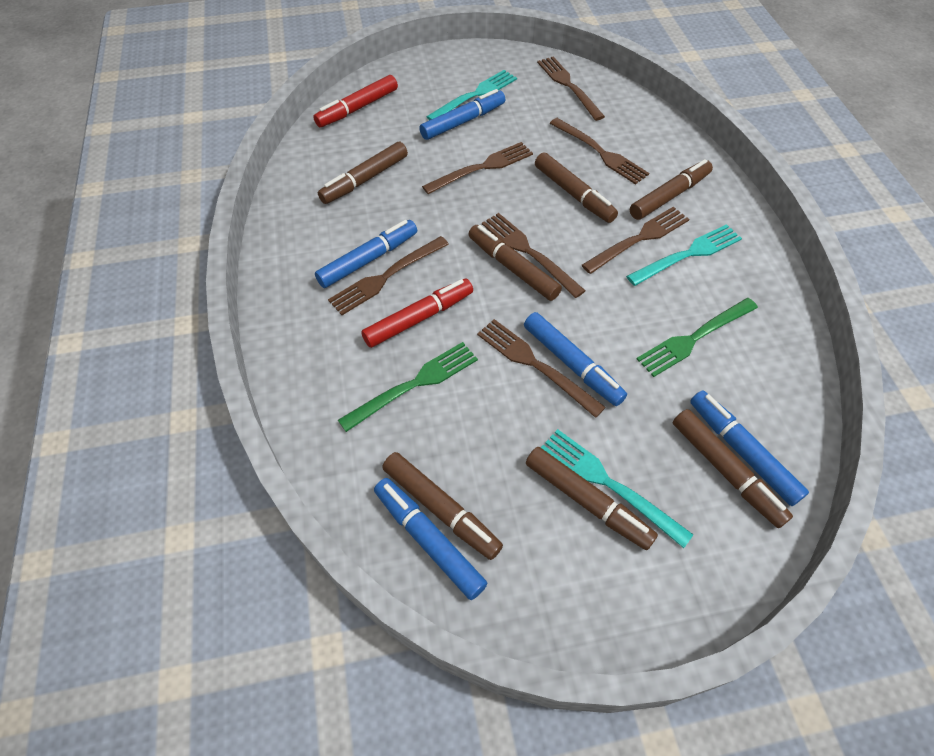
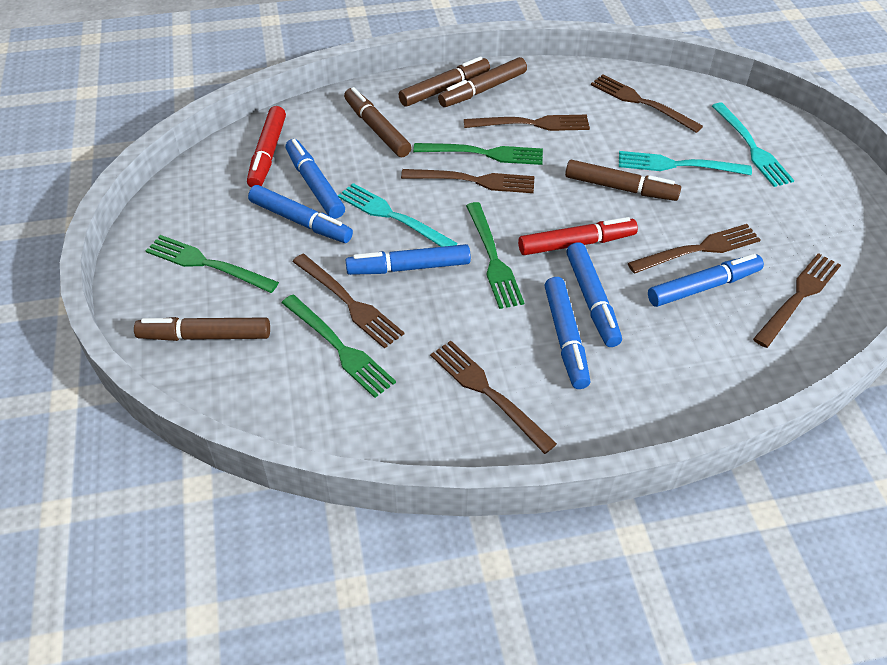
blue marker: 5 -> 6
brown marker: 7 -> 5
green fork: 2 -> 4

